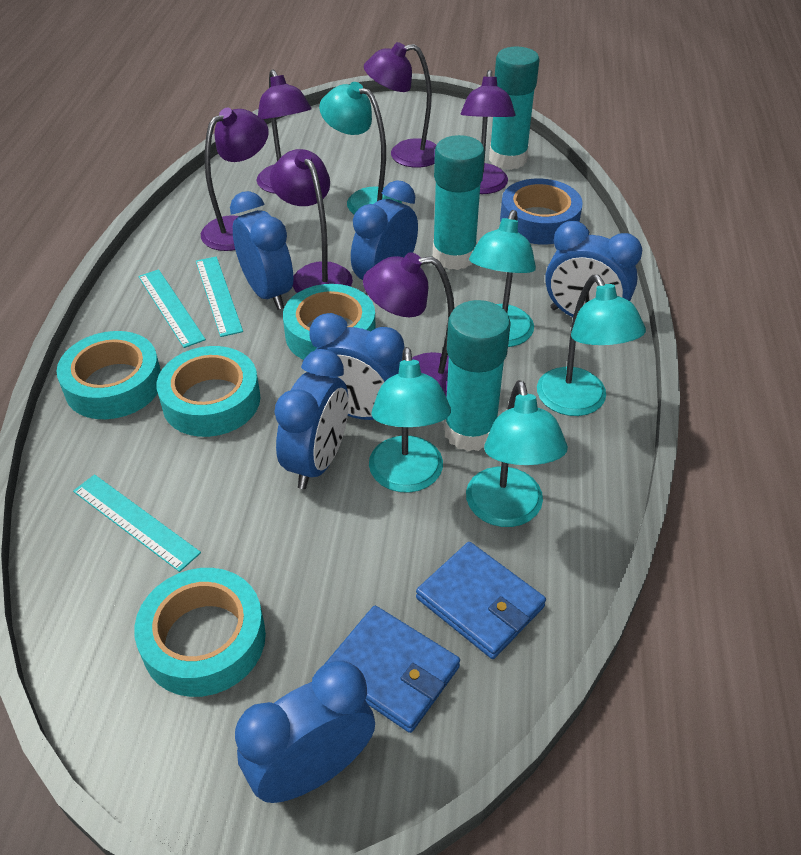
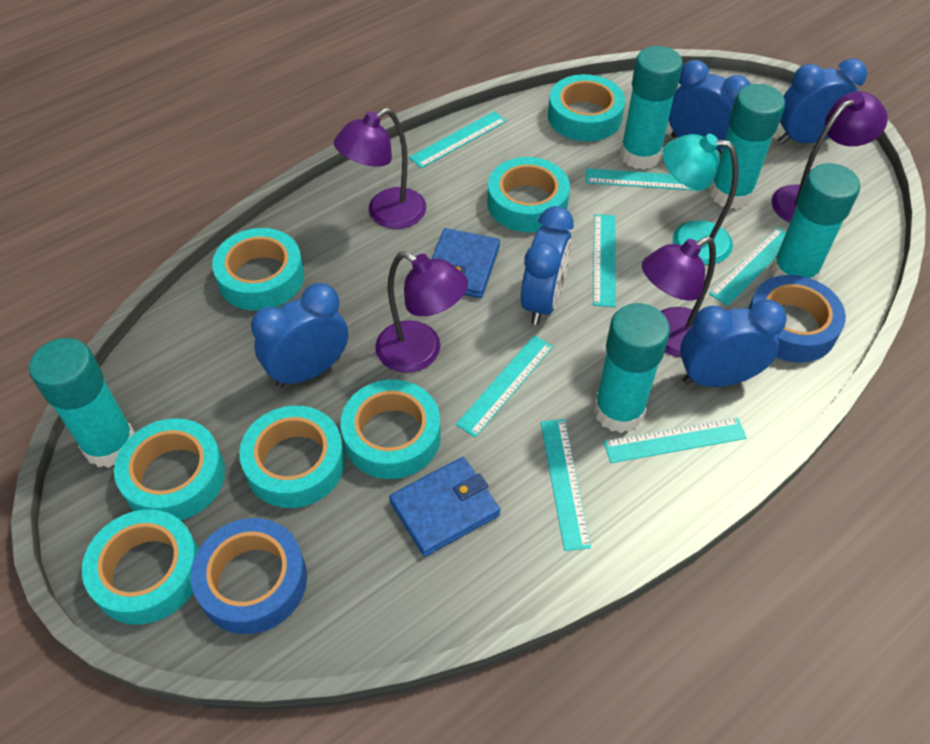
blue clock: 6 -> 5
blue tape: 1 -> 2
purple lamp: 6 -> 4
turquoise glue stick: 3 -> 5
turquoise lamp: 5 -> 1
turquoise ruler: 3 -> 7
turquoise tape: 4 -> 7

